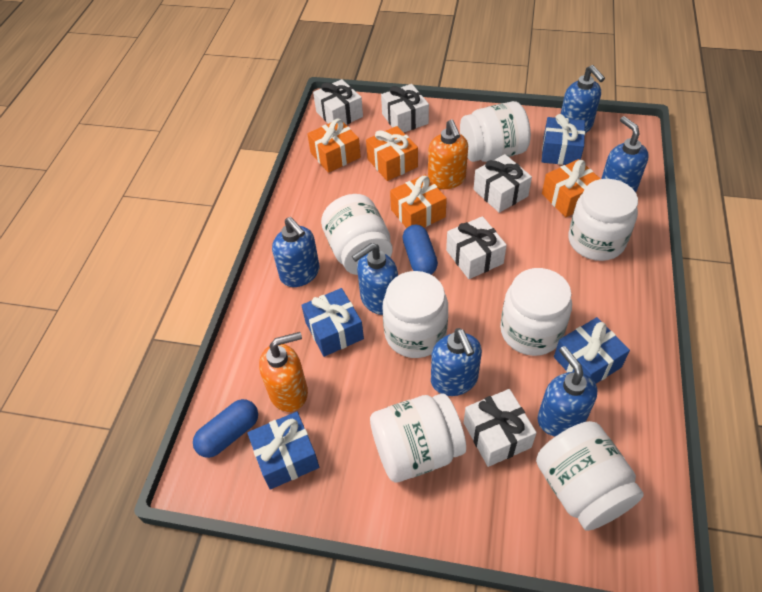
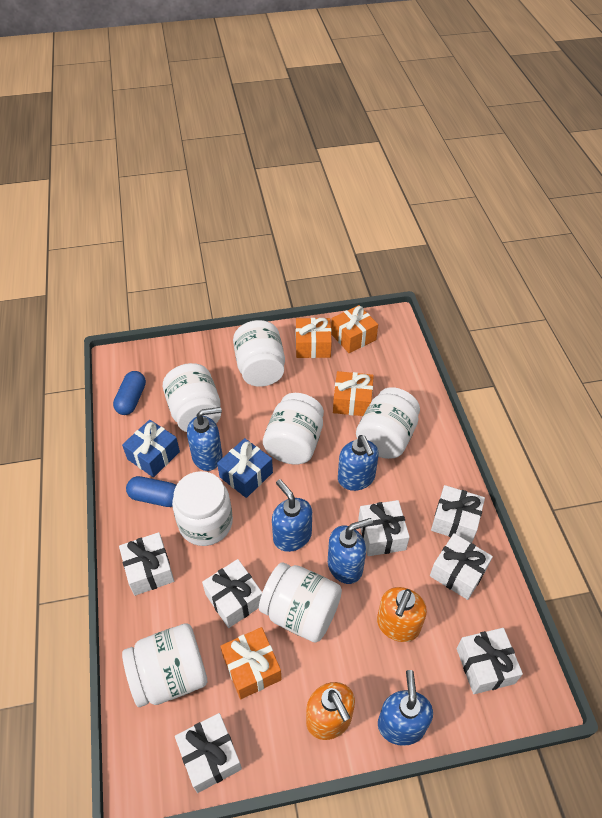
blue gift: 4 -> 2
blue soap dispenser: 6 -> 5
white gift: 5 -> 7

